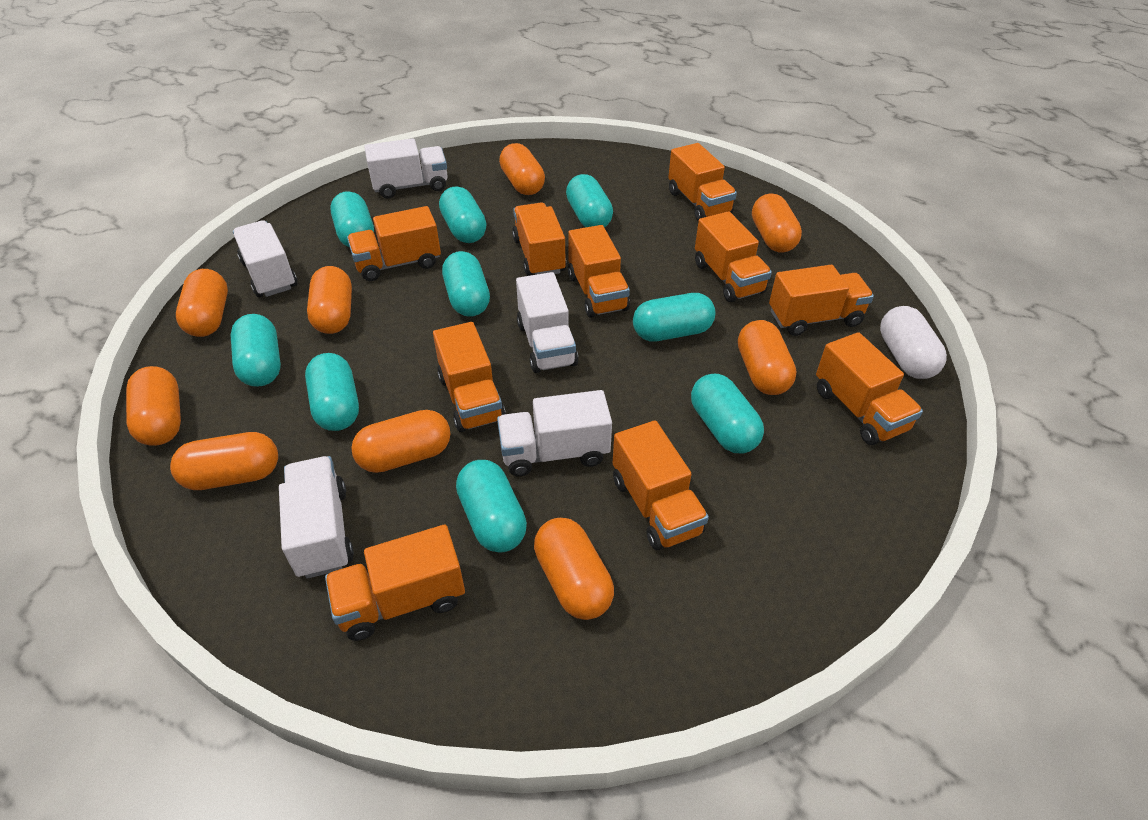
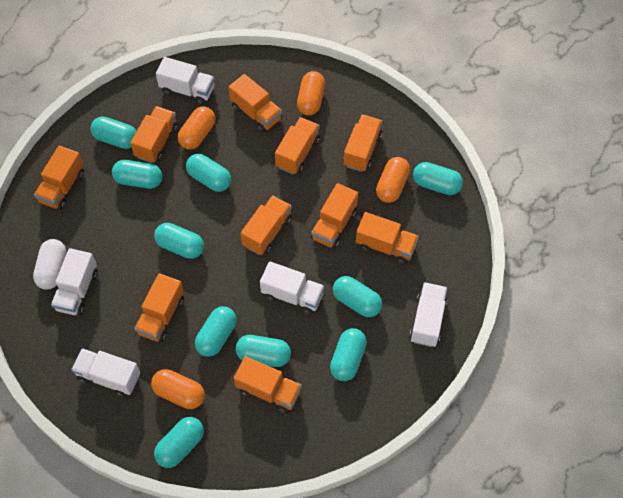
orange capsule: 9 -> 4
turquoise capsule: 9 -> 10

